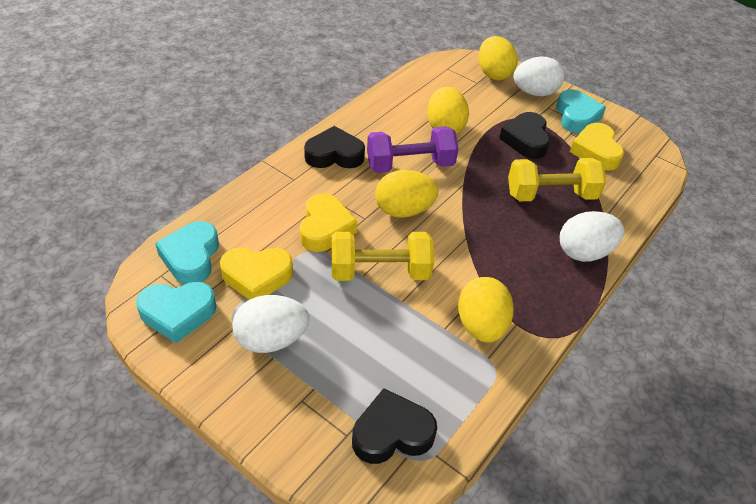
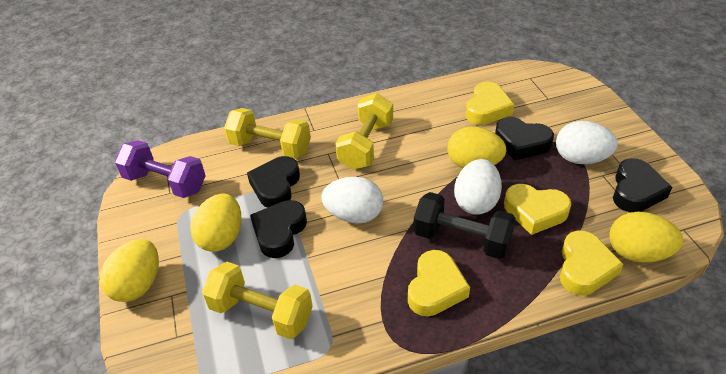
black dumbbell: 0 -> 1
black heart: 3 -> 4
turquoise heart: 3 -> 0
yellow dumbbell: 2 -> 3
yellow heart: 3 -> 4

